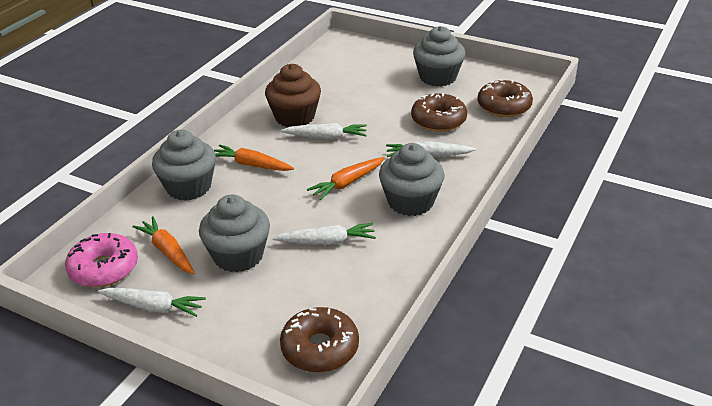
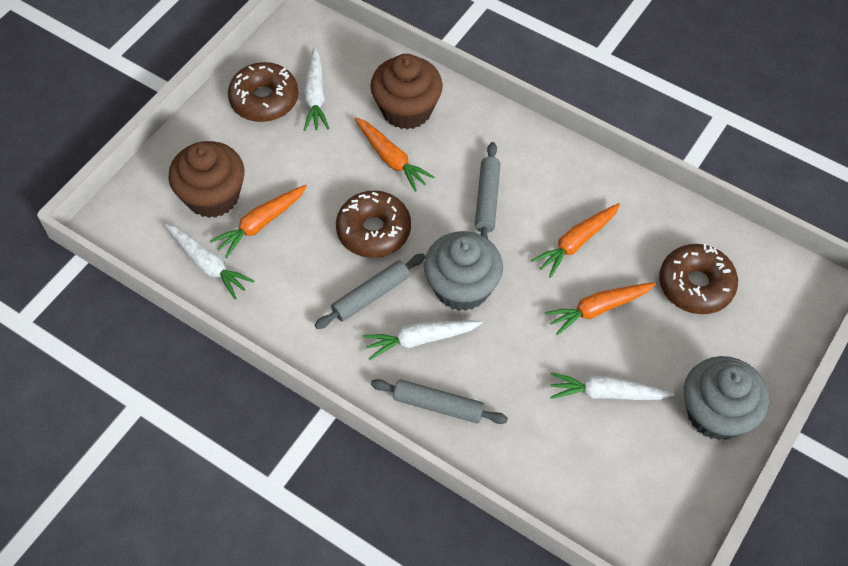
brown cupcake: 1 -> 2
grey cupcake: 4 -> 2
grey rolling pin: 0 -> 3
orange carrot: 3 -> 4
pink donut: 1 -> 0

